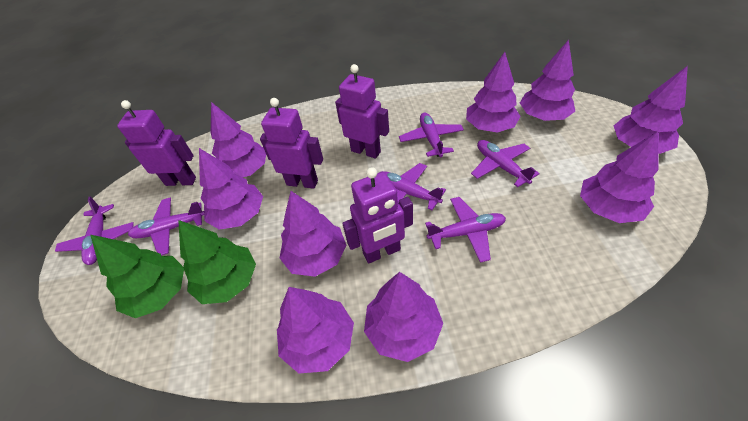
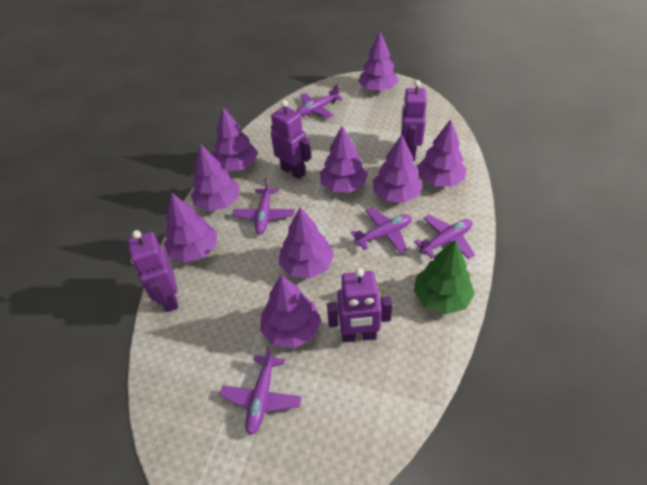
green tree: 2 -> 1
purple plane: 6 -> 5

